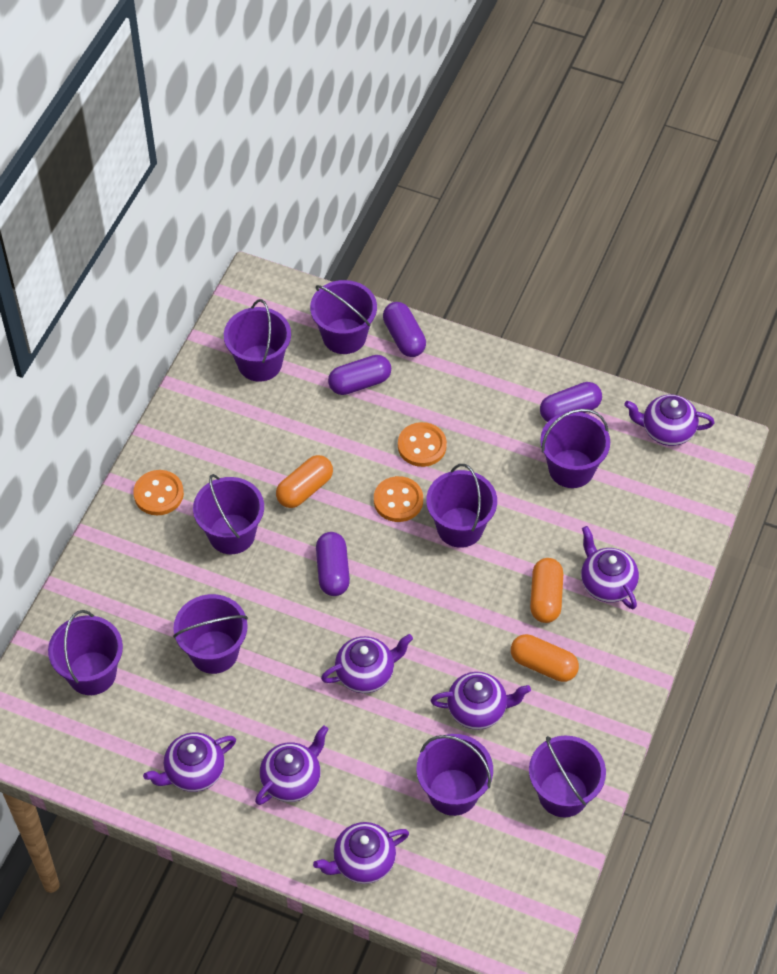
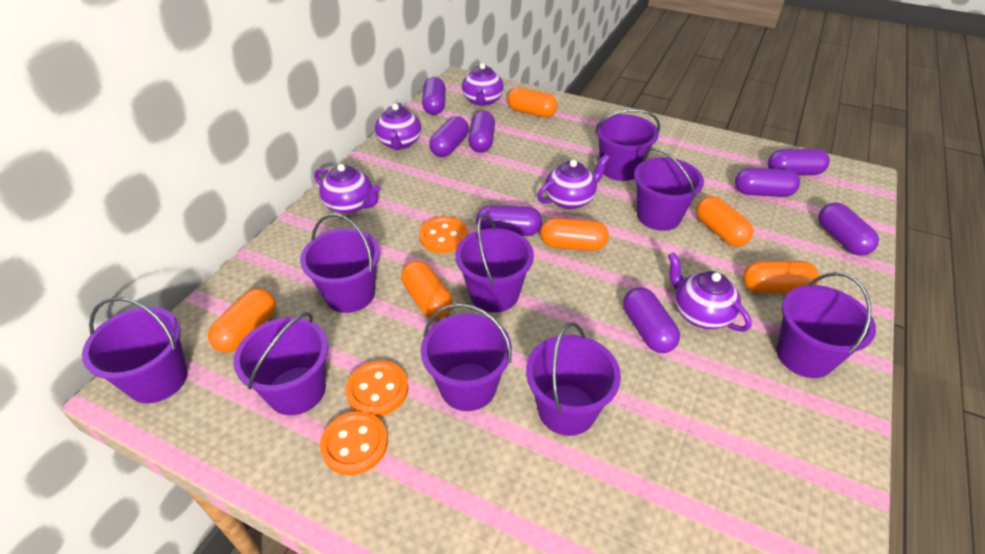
orange capsule: 3 -> 6
purple capsule: 4 -> 8
purple teapot: 7 -> 5

